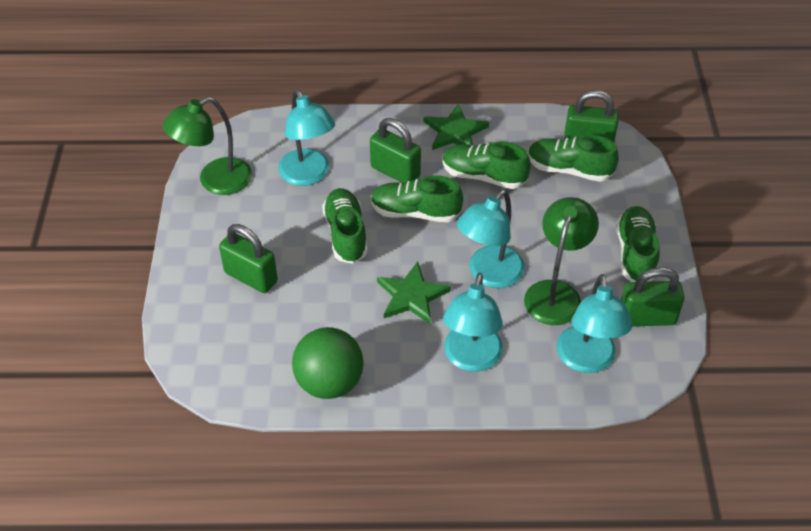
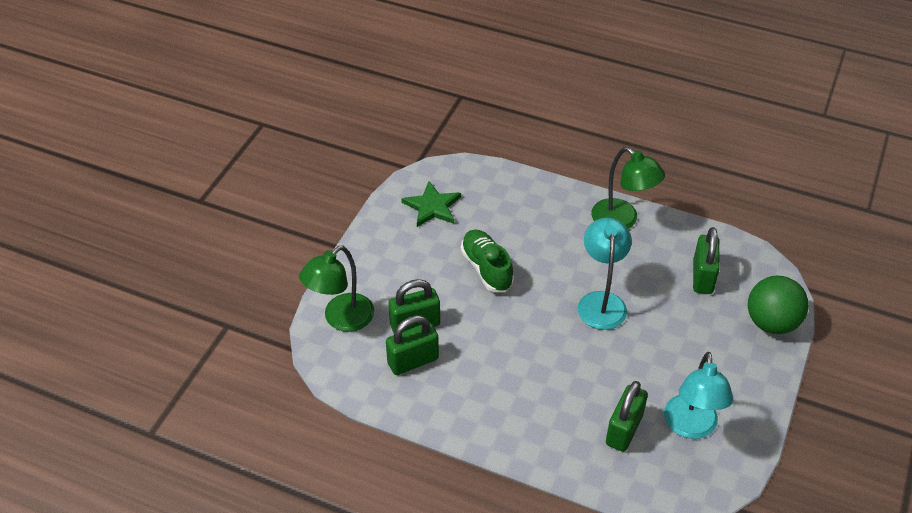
green shoe: 5 -> 1
green star: 2 -> 1
turquoise lamp: 4 -> 2

